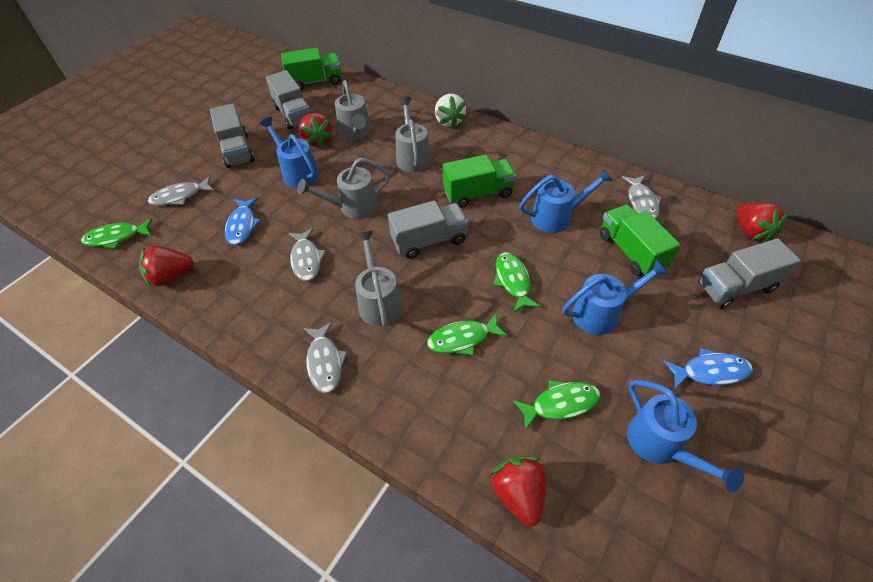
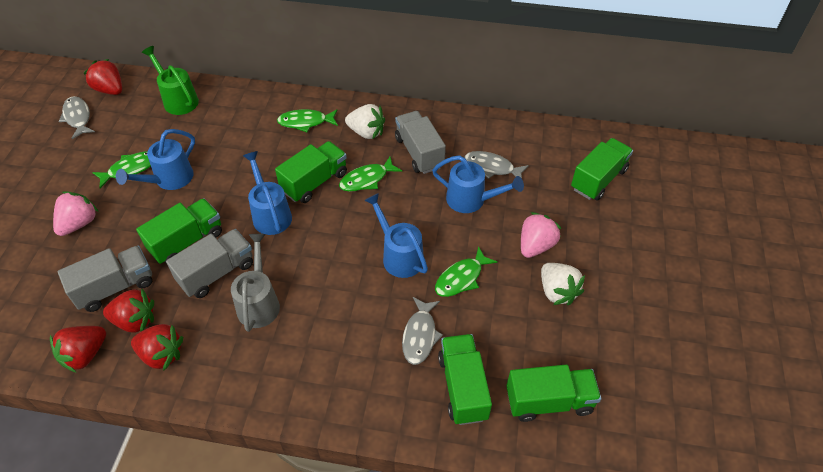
blue fish: 2 -> 0
green truck: 3 -> 5
green watering can: 0 -> 1
grey fish: 4 -> 3
grey truck: 4 -> 3
grey watering can: 4 -> 1
pink strawberry: 0 -> 2
white strawberry: 1 -> 2

